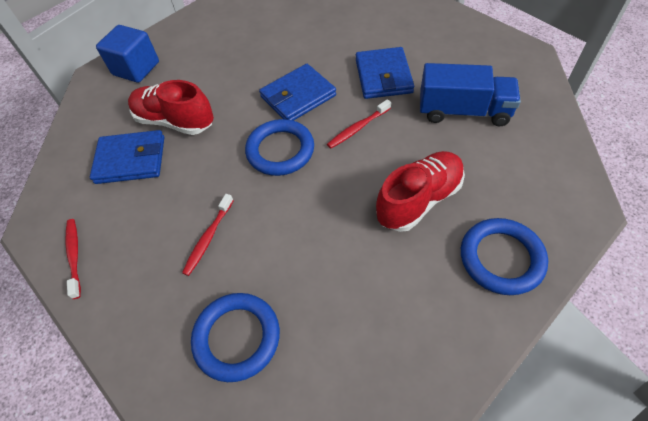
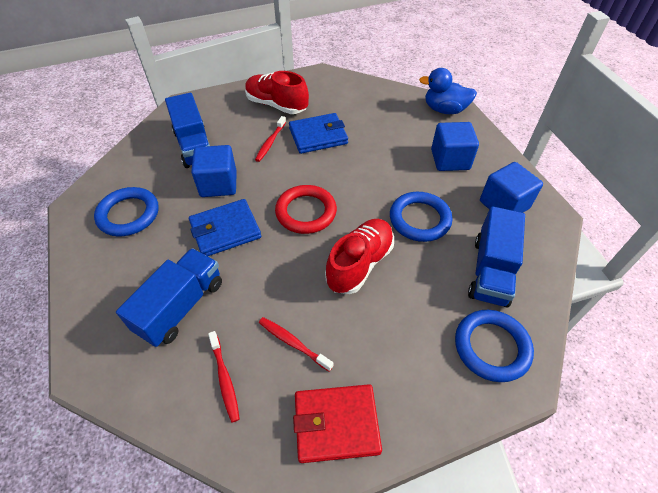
blue cube: 1 -> 3
blue duck: 0 -> 1
blue truck: 1 -> 3
blue wallet: 3 -> 2
red ring: 0 -> 1
red wallet: 0 -> 1

